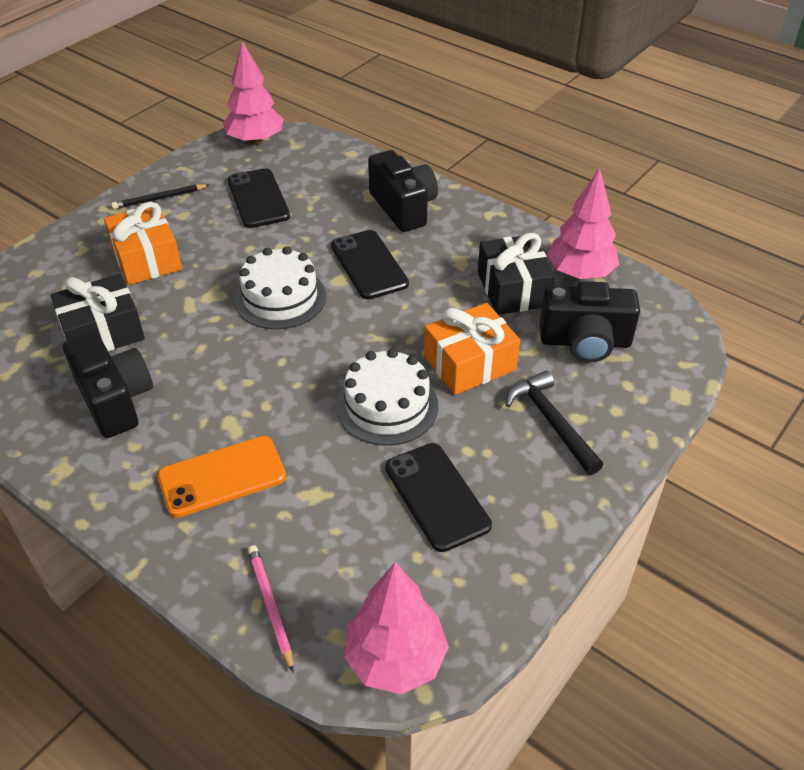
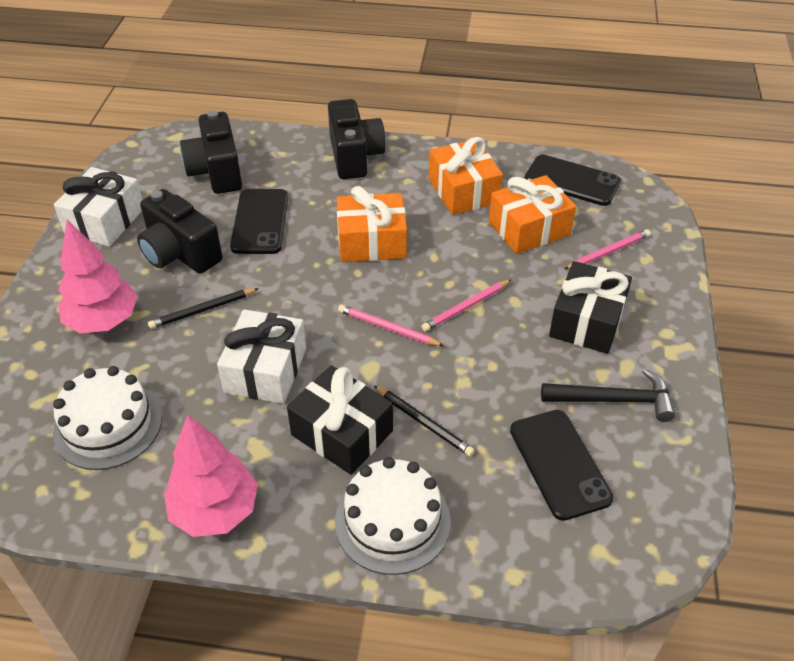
black pencil: 1 -> 2
orange gift: 2 -> 3
orange phone: 1 -> 0
pink pencil: 1 -> 3
pink tree: 3 -> 2
white gift: 0 -> 2

